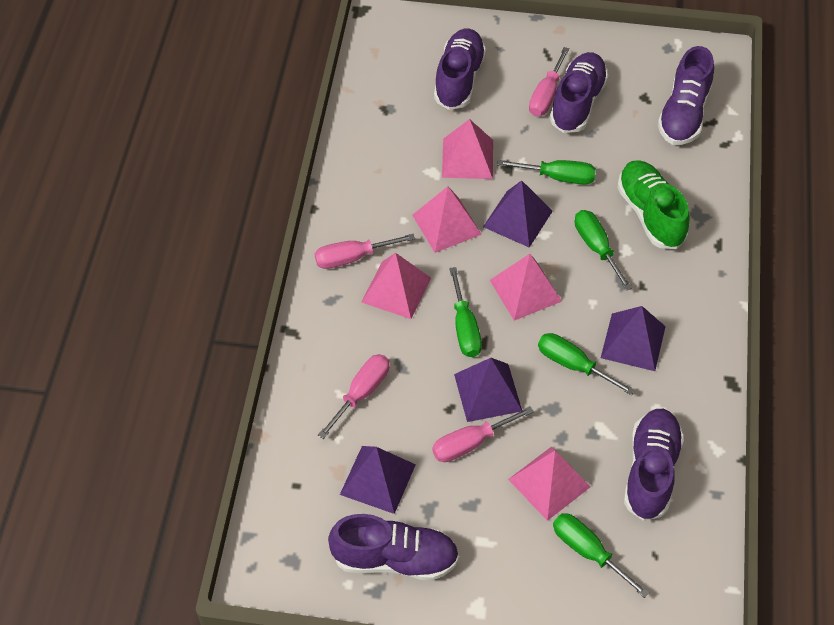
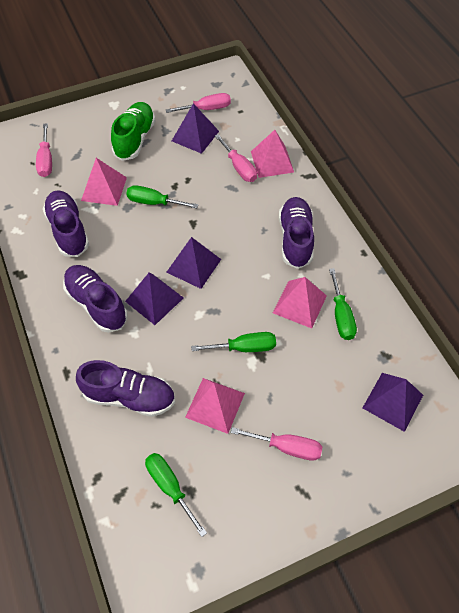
green screwdriver: 5 -> 4
pink pyramid: 5 -> 4
purple shoe: 5 -> 4

